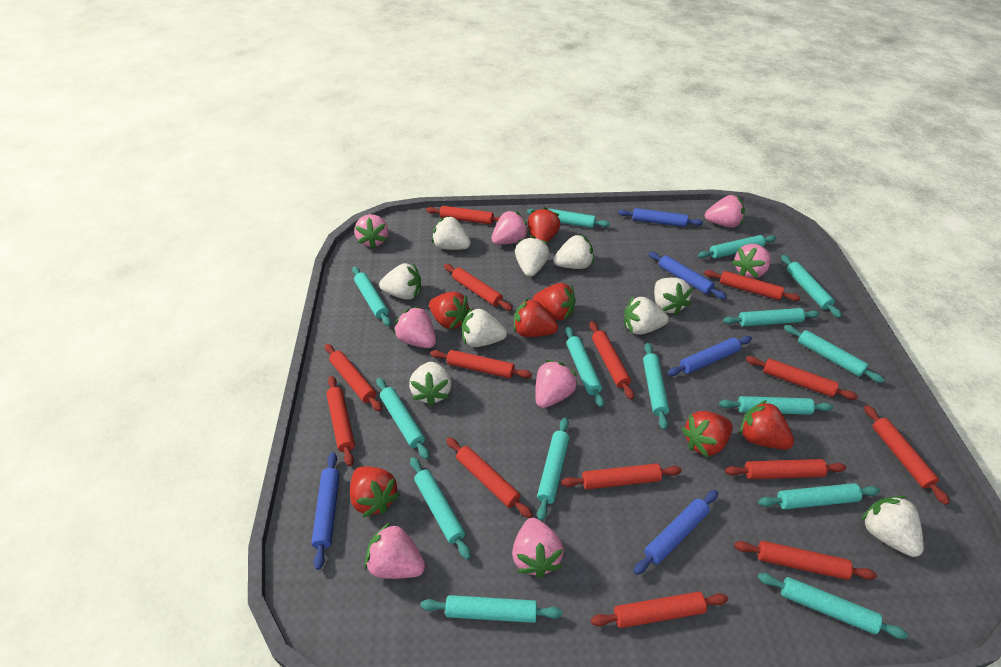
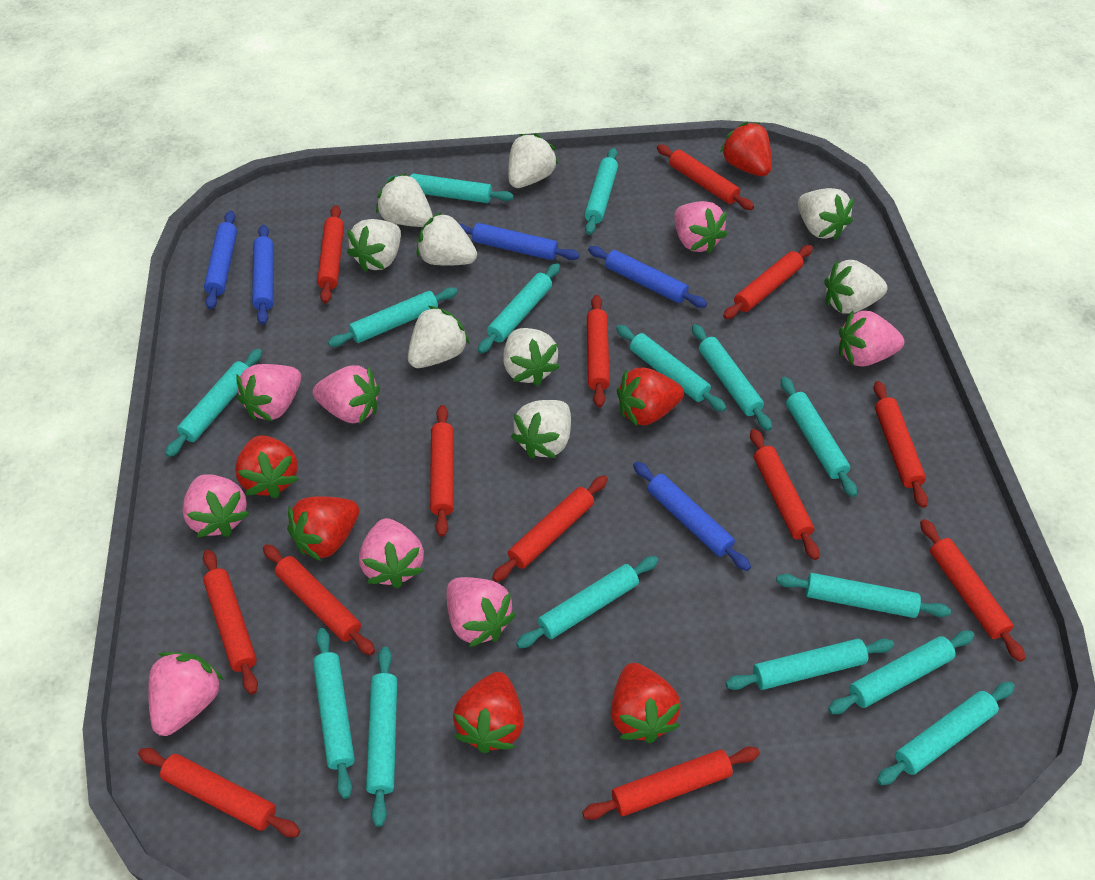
red rolling pin: 14 -> 13
red strawberry: 7 -> 6

